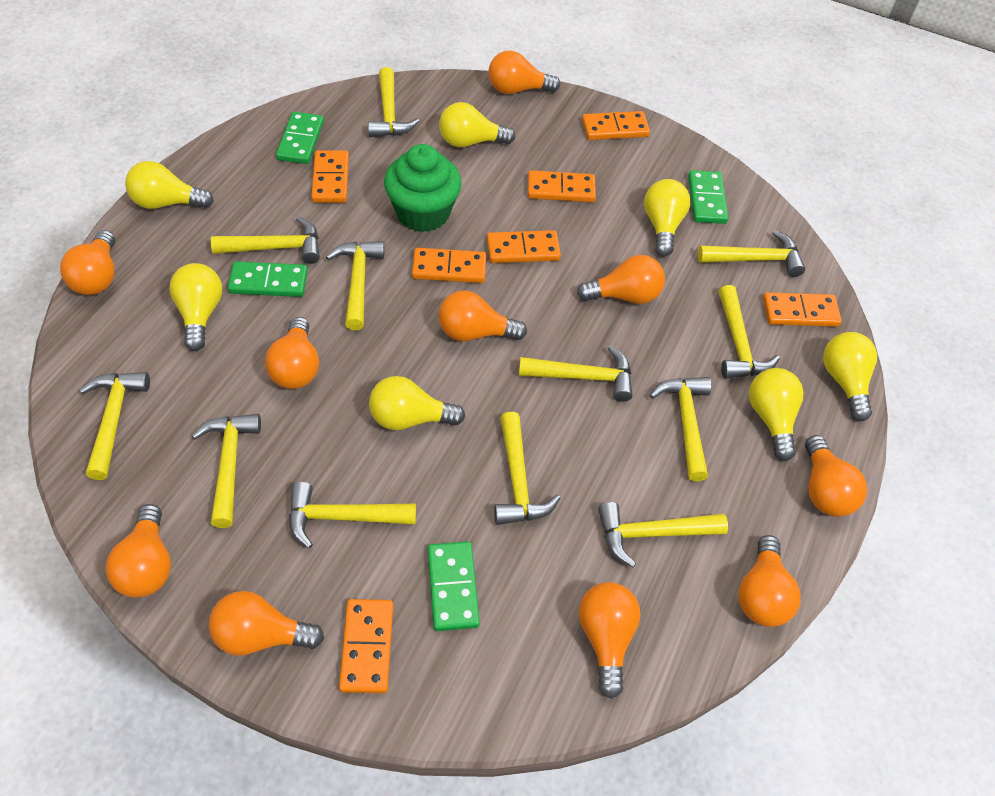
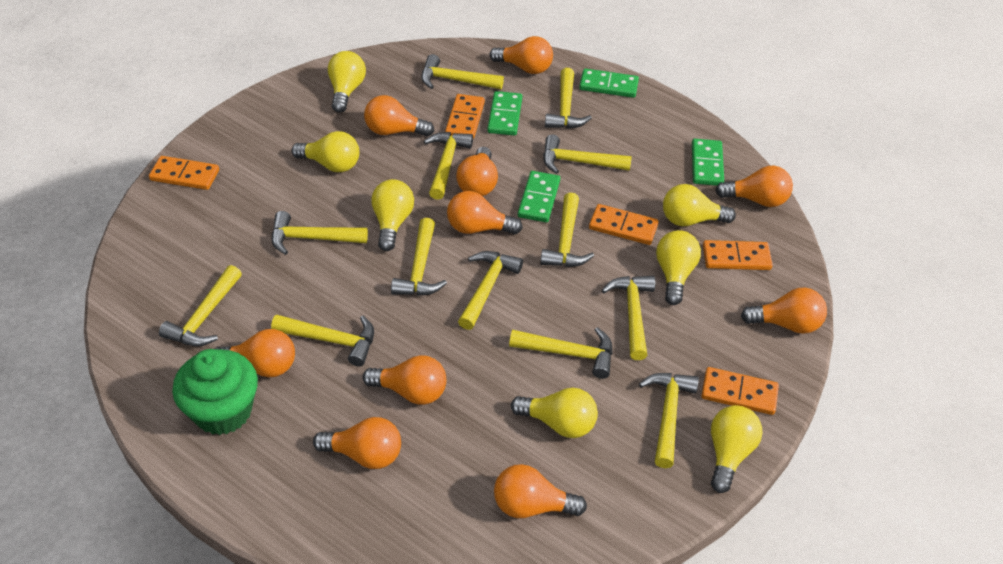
orange domino: 7 -> 5
yellow hammer: 12 -> 13

